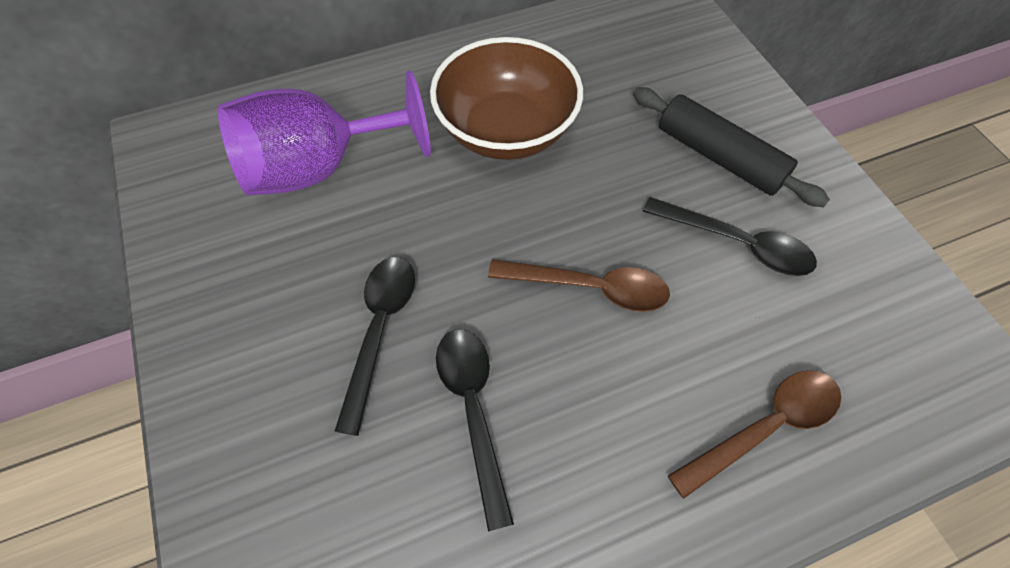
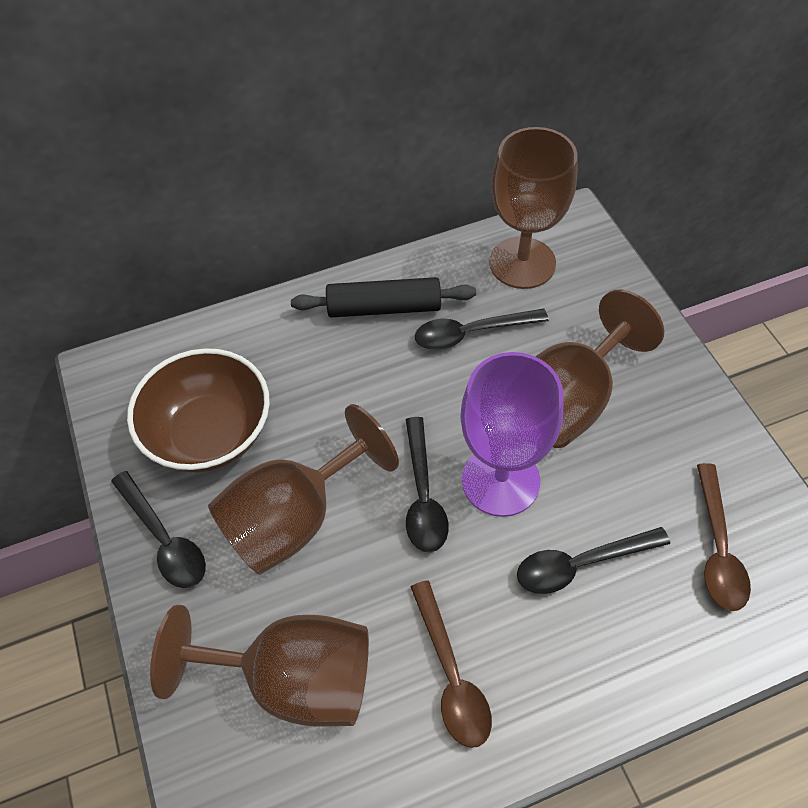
black spoon: 3 -> 4
brown goblet: 0 -> 4

